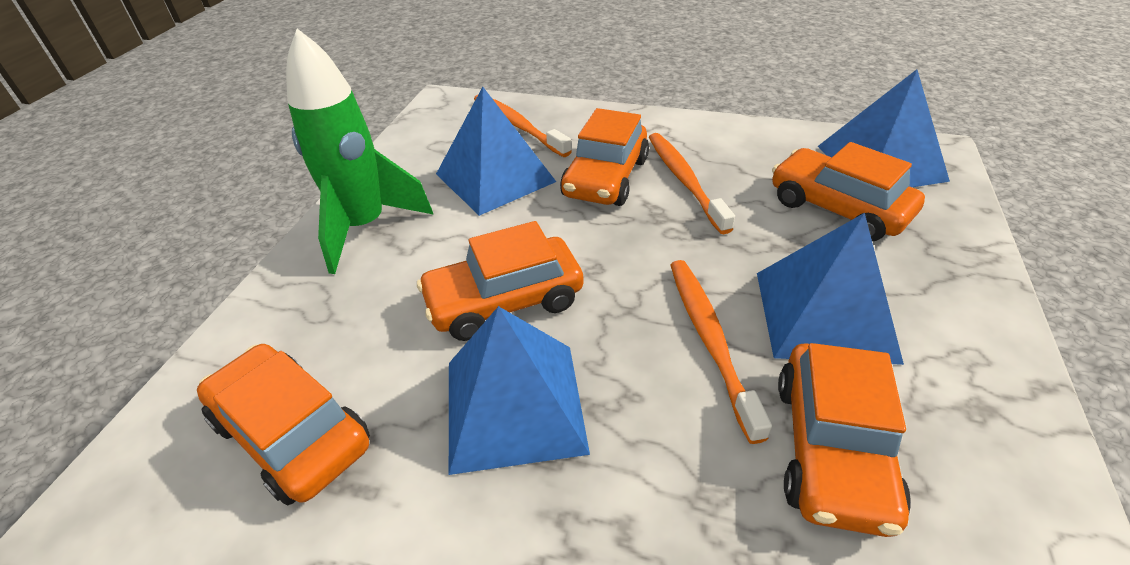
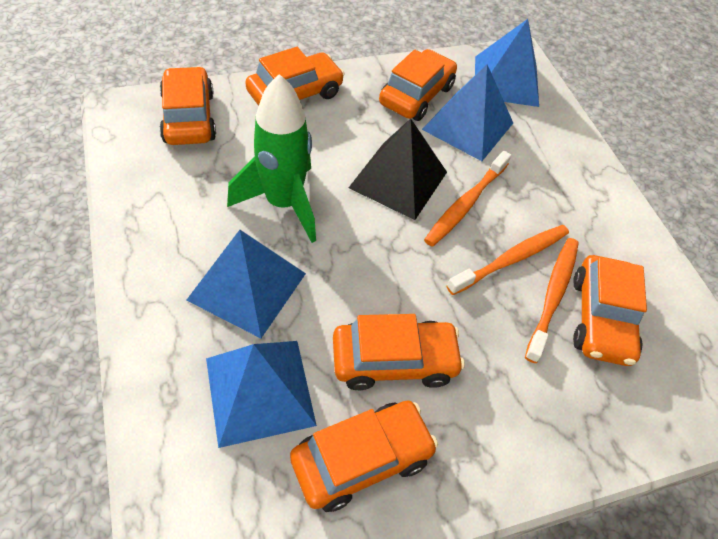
black pyramid: 0 -> 1
orange car: 5 -> 6

